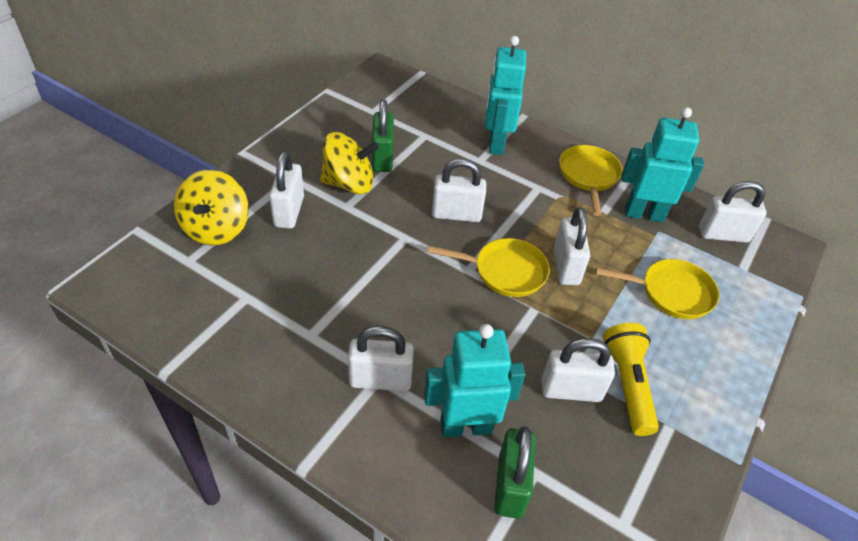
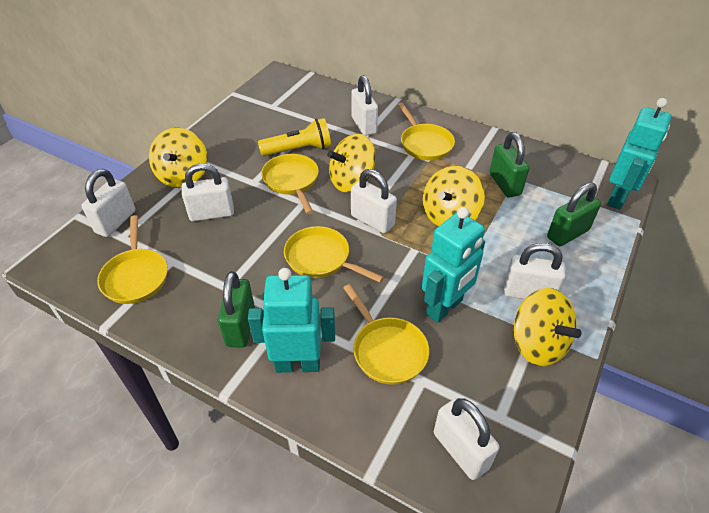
green padlock: 2 -> 3
yellow pan: 3 -> 5
yellow spinning top: 2 -> 4

